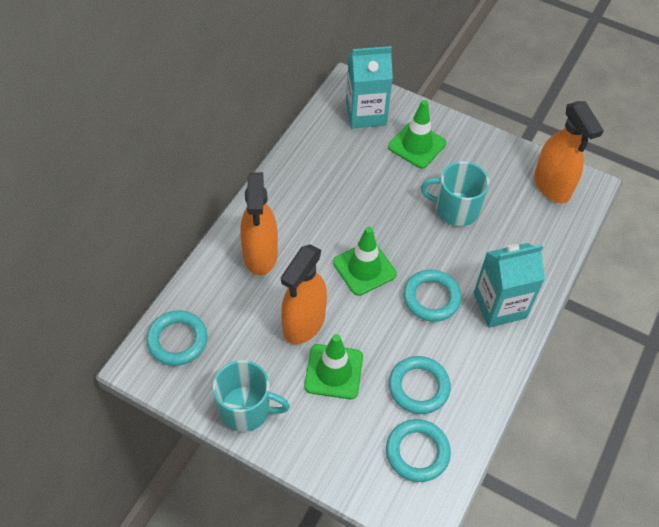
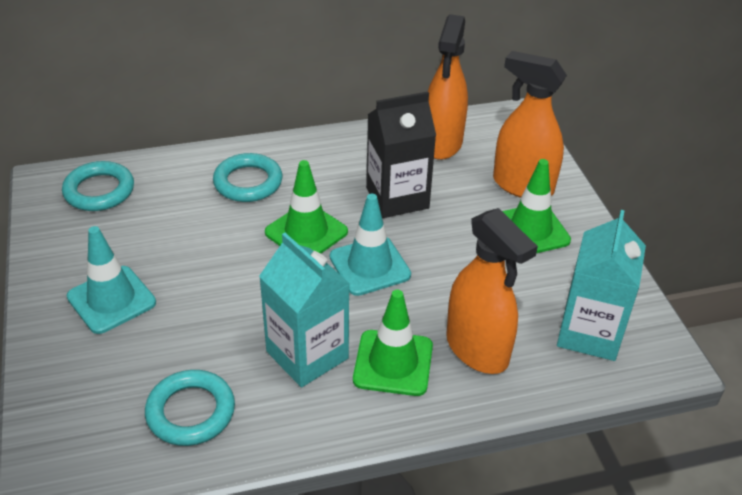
black carton: 0 -> 1
turquoise mug: 2 -> 0
turquoise ring: 4 -> 3
turquoise traffic cone: 0 -> 2

